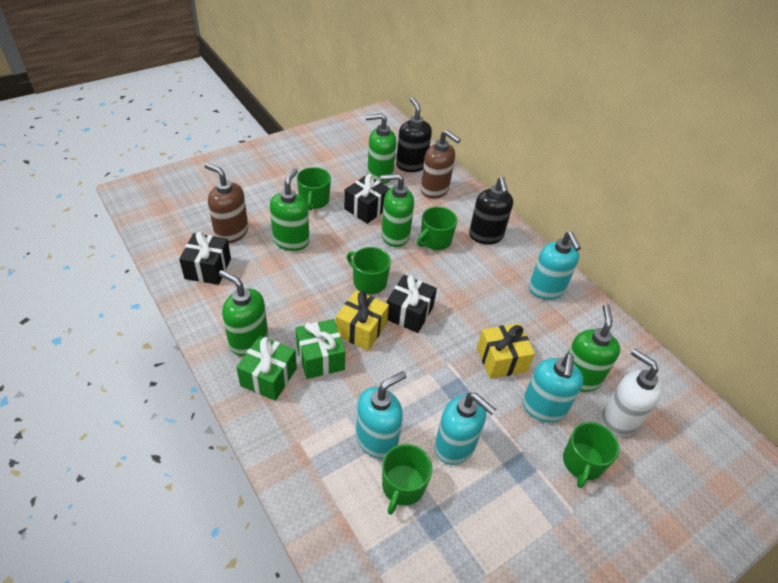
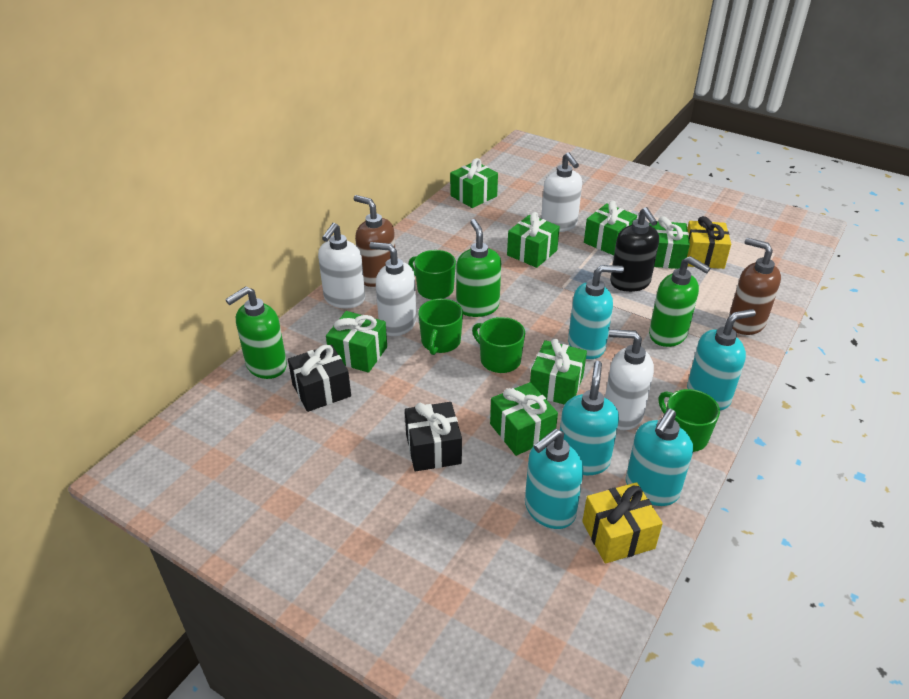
black gift: 3 -> 2
black soap dispenser: 2 -> 1
green gift: 2 -> 7
green mug: 5 -> 4
green soap dispenser: 5 -> 3
turquoise soap dispenser: 4 -> 5
white soap dispenser: 1 -> 4

